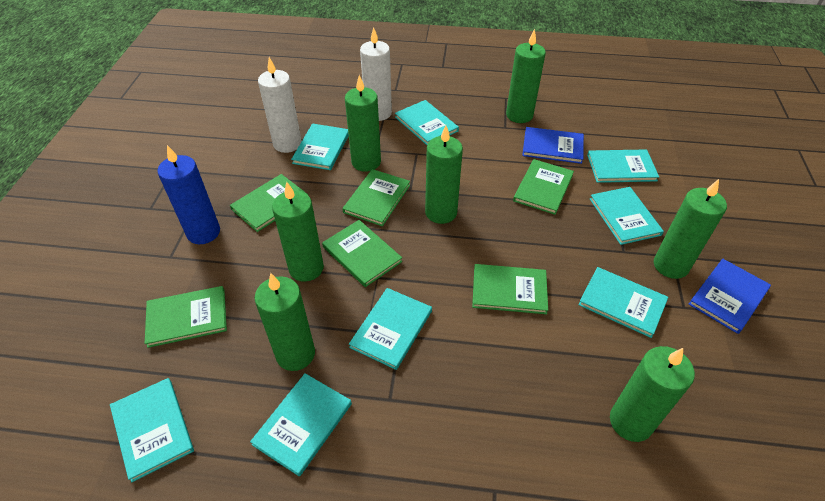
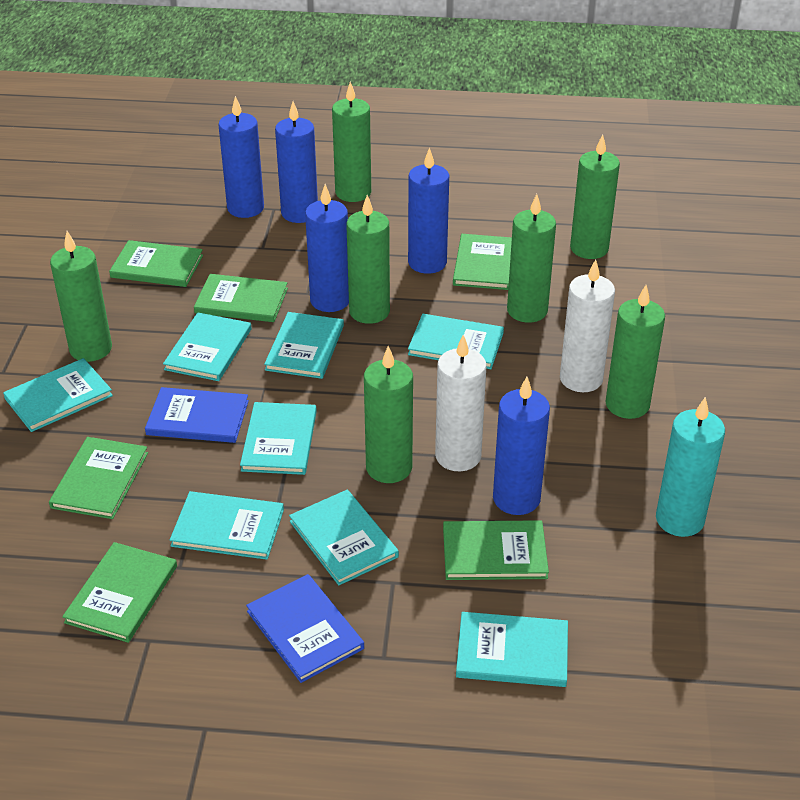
blue candle: 1 -> 5
turquoise candle: 0 -> 1

